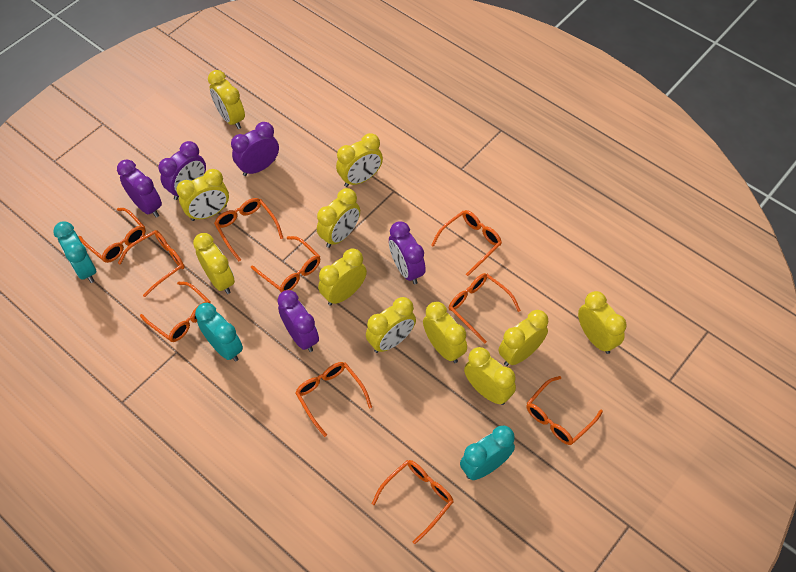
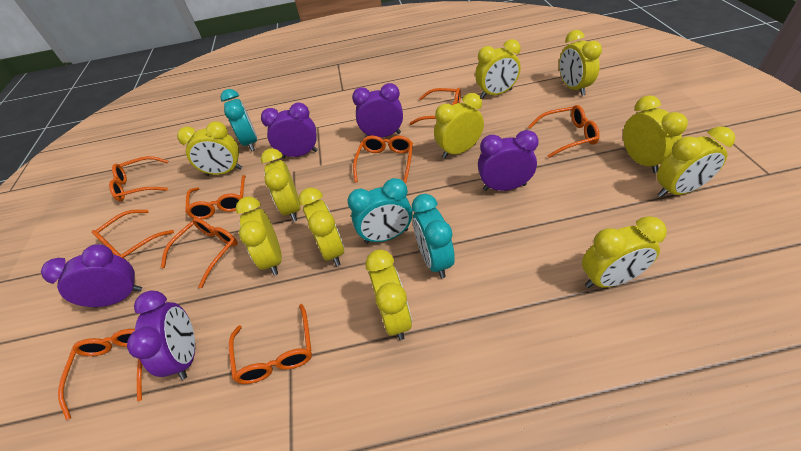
orange glasses: 10 -> 9

